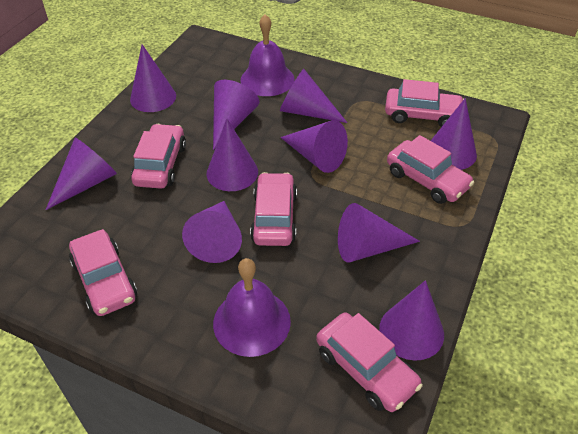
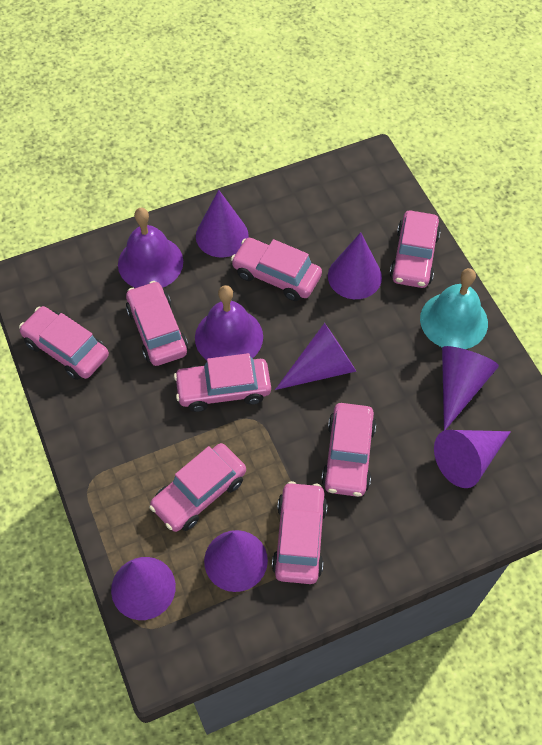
pink car: 6 -> 8
purple cone: 10 -> 7
turquoise bell: 0 -> 1

